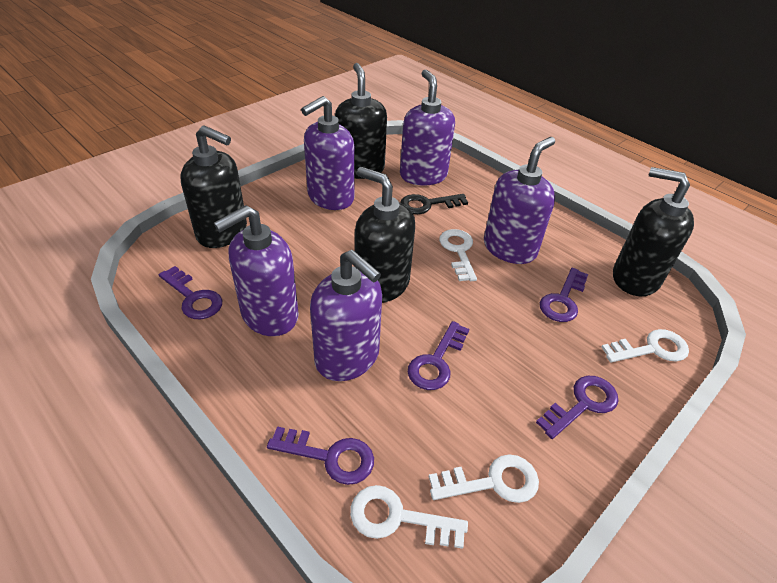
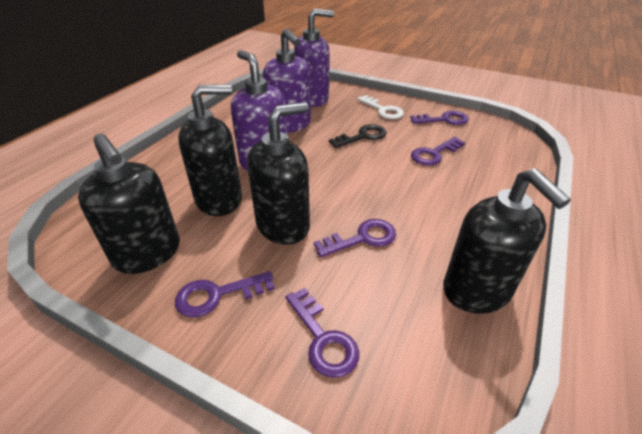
purple soap dispenser: 5 -> 3
white key: 4 -> 1

